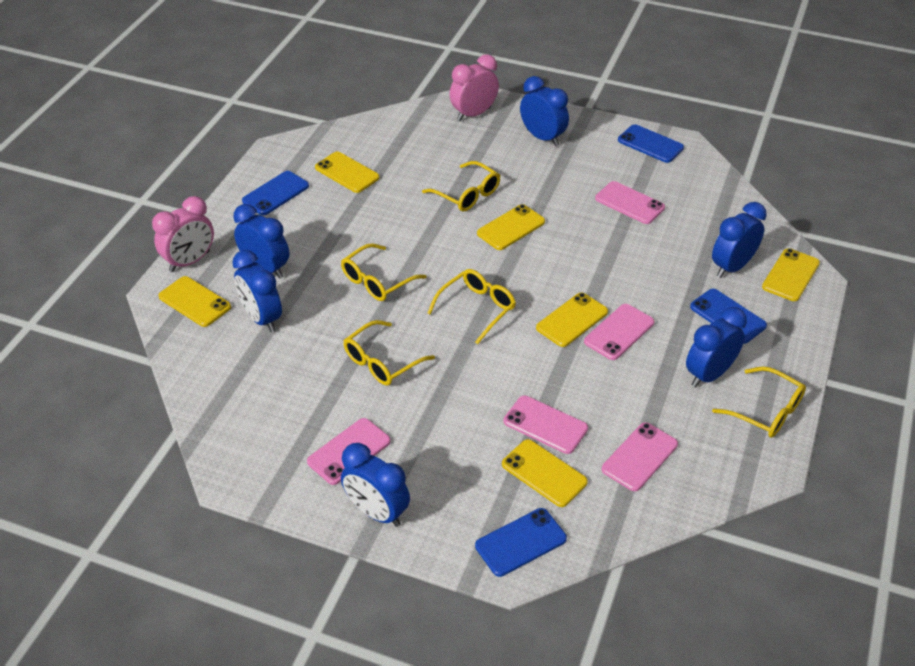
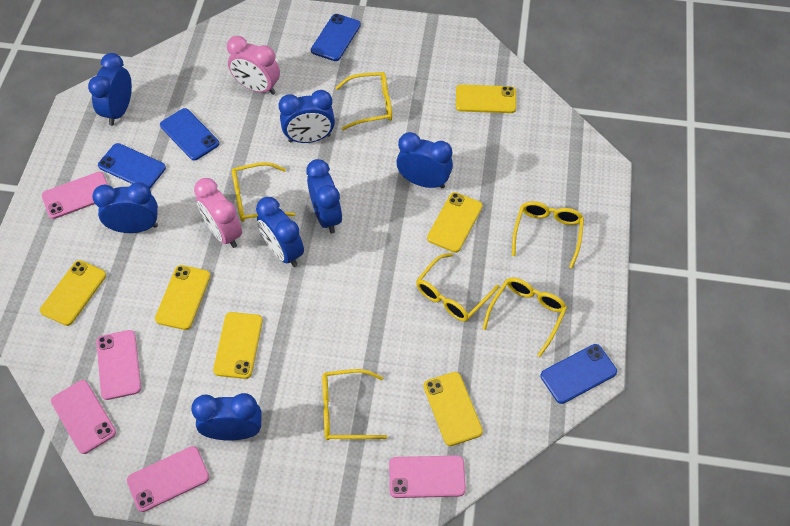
blue clock: 6 -> 7
yellow glasses: 5 -> 6

